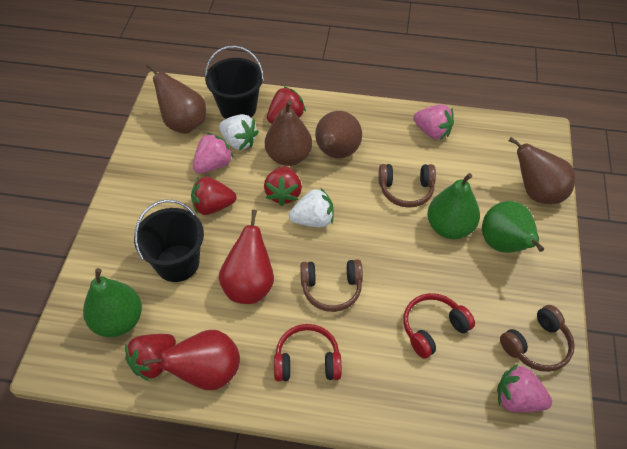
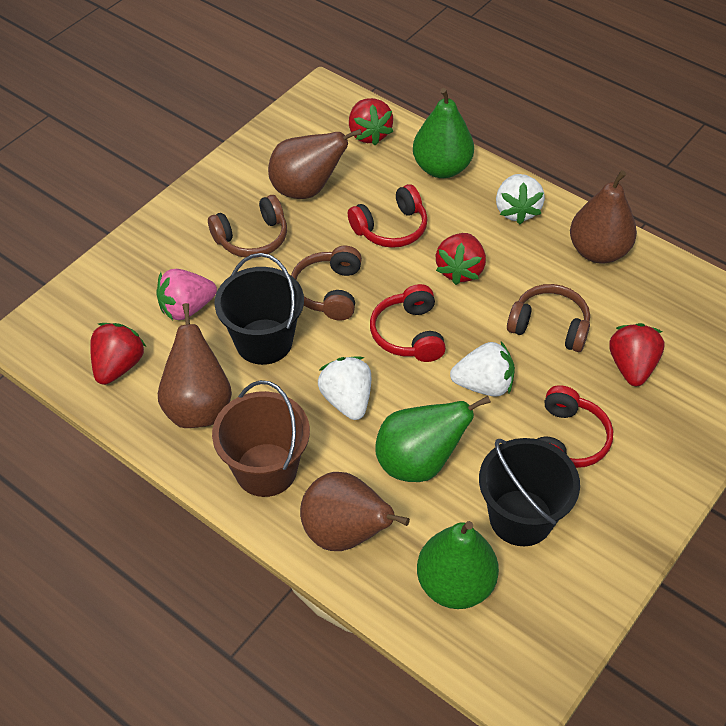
brown bucket: 0 -> 1
pink strawberry: 3 -> 1
red headphones: 2 -> 3
red pear: 2 -> 0
white strawberry: 2 -> 3

